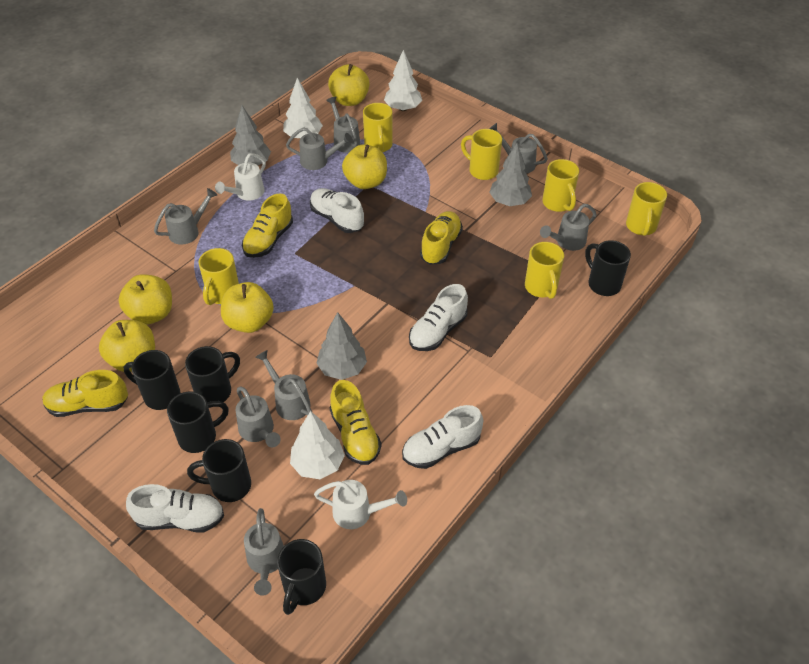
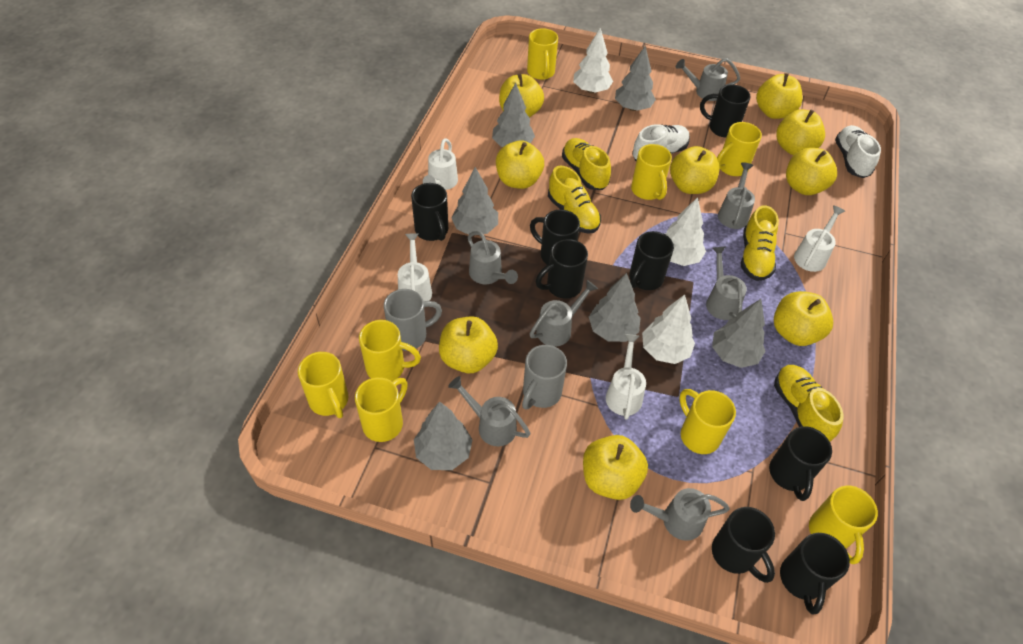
black mug: 6 -> 8
grey mug: 0 -> 2
grey tree: 3 -> 6
grey watering can: 8 -> 7
white shoe: 4 -> 2
white watering can: 2 -> 4
yellow apple: 5 -> 9
yellow mug: 6 -> 8

